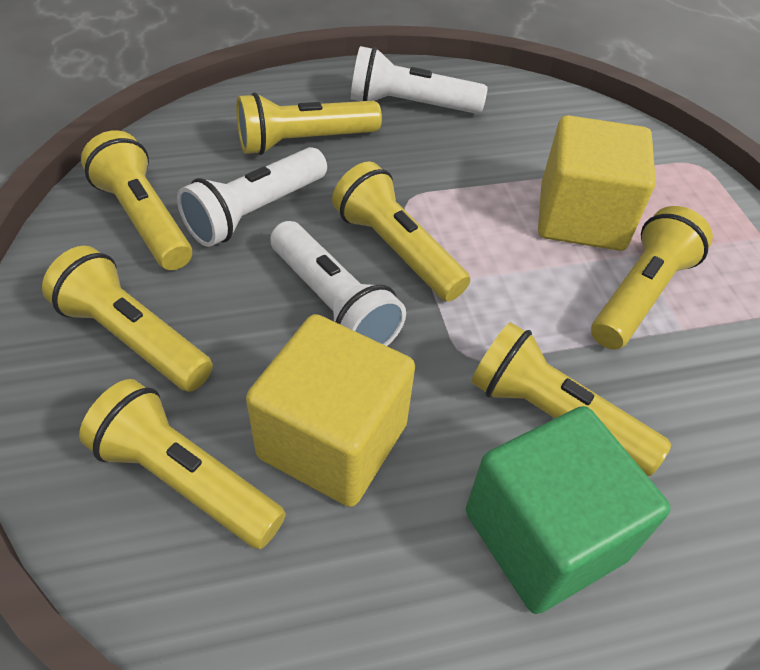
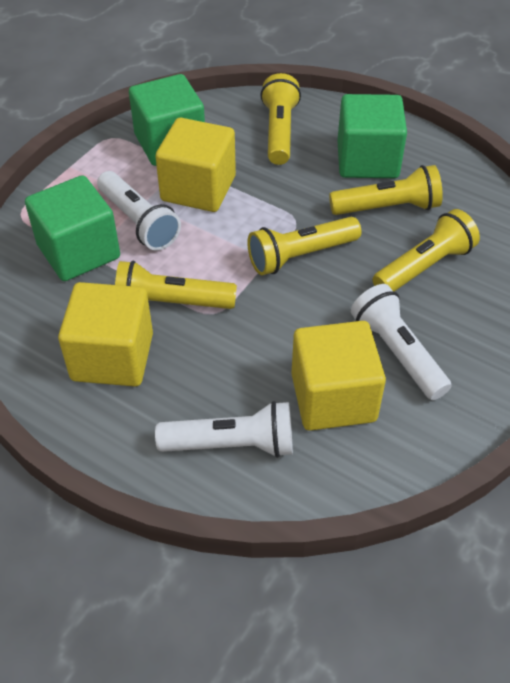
green cube: 1 -> 3
yellow cube: 2 -> 3
yellow flashlight: 7 -> 5

